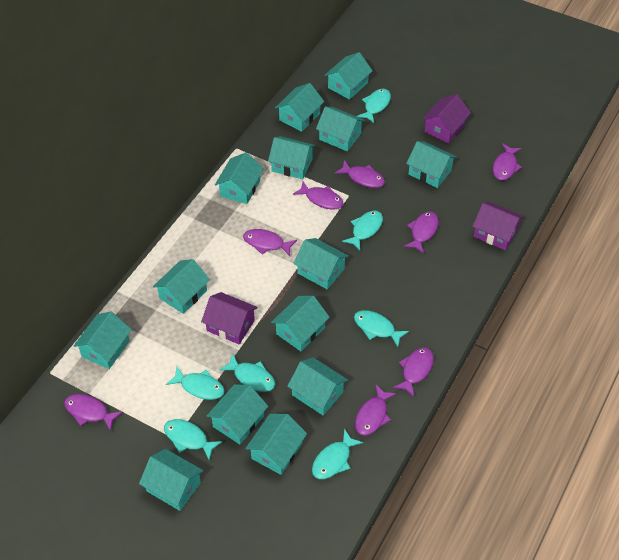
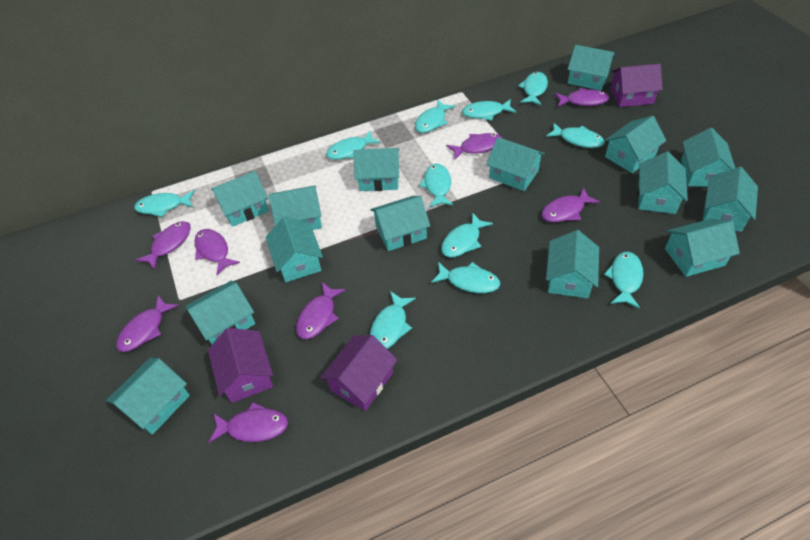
turquoise fish: 7 -> 11
turquoise house: 14 -> 15

